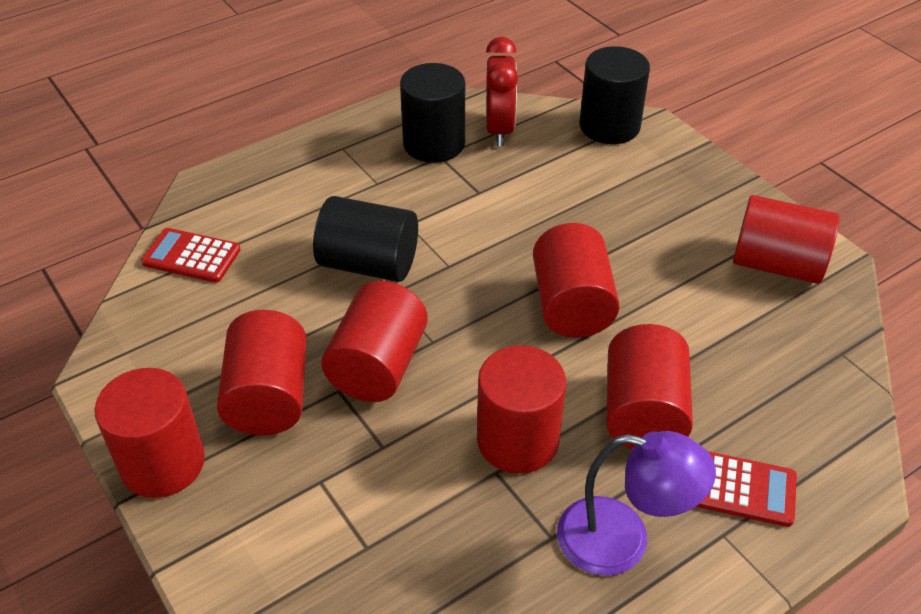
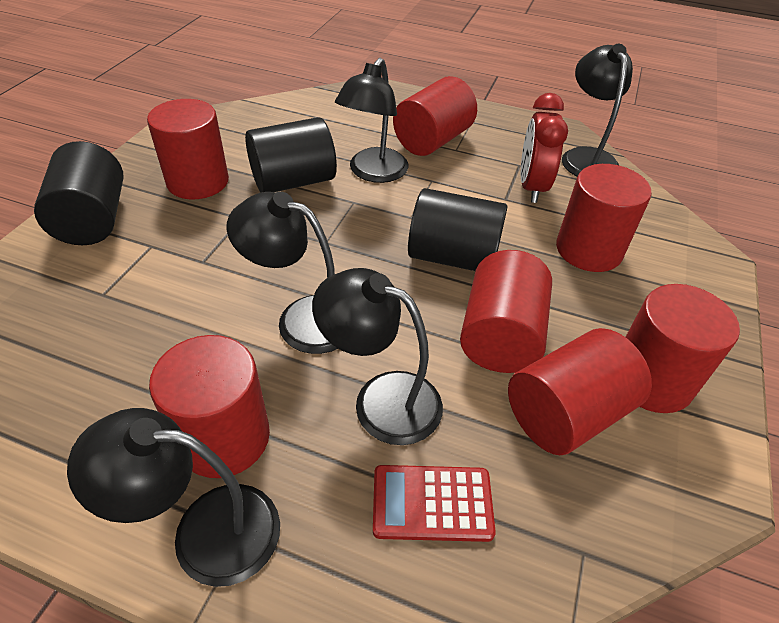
black lamp: 0 -> 5
purple lamp: 1 -> 0
red calculator: 2 -> 1

